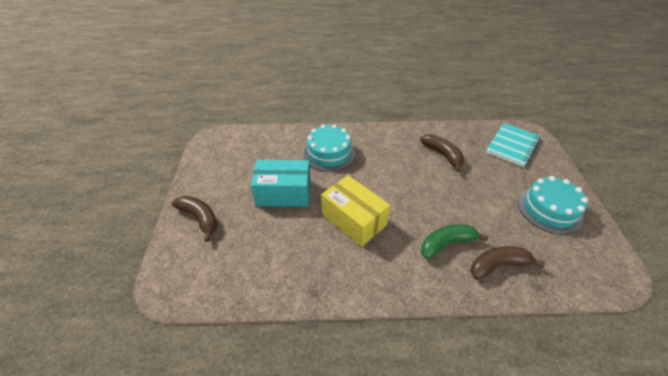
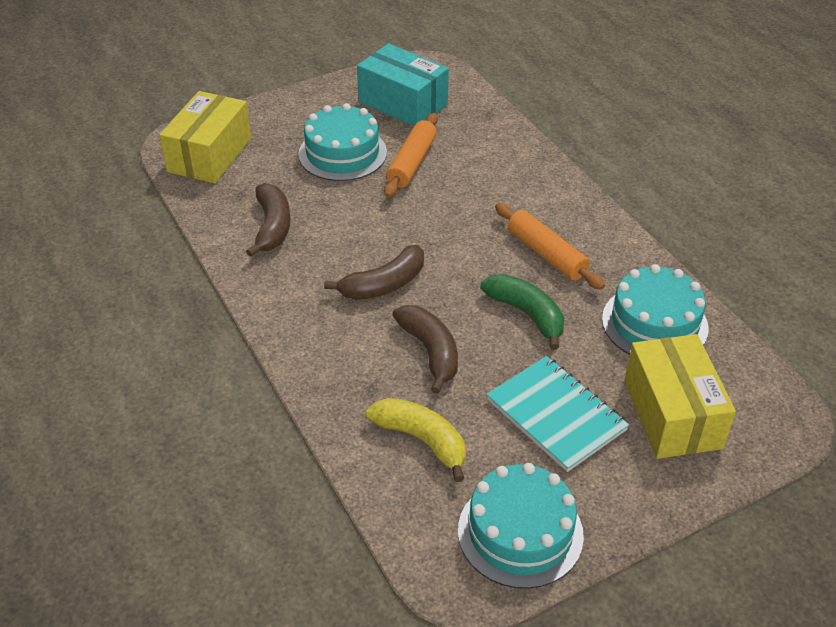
orange rolling pin: 0 -> 2
turquoise cake: 2 -> 3
yellow banana: 0 -> 1
yellow box: 1 -> 2

